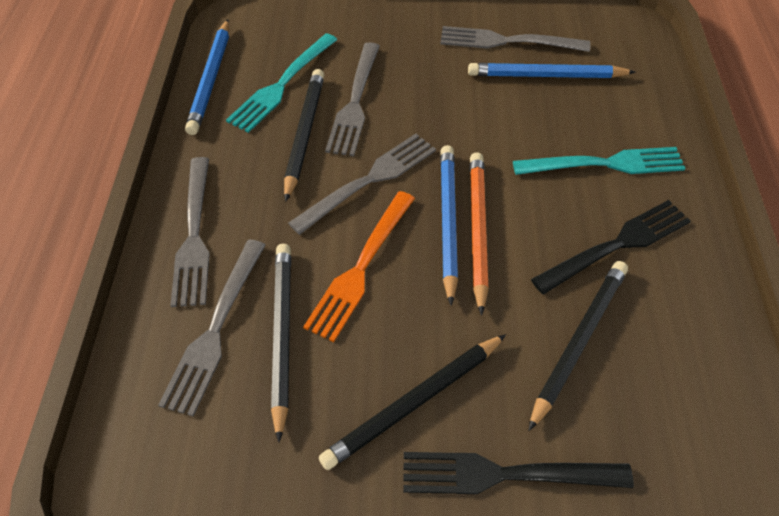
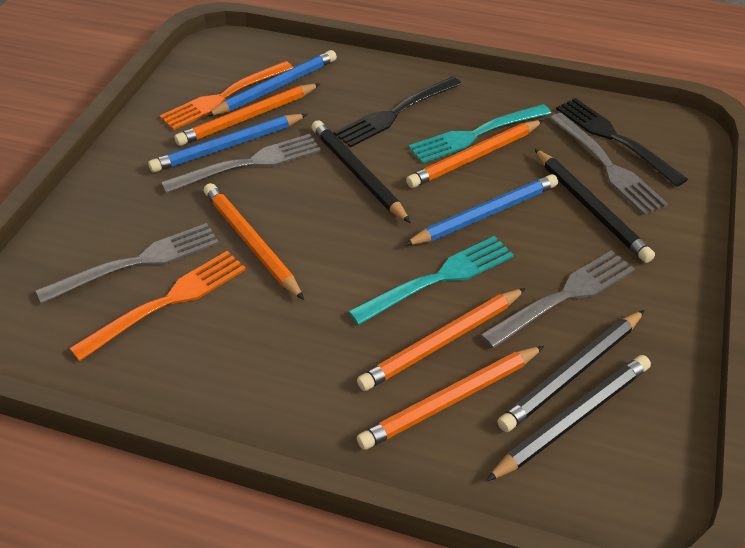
grey fork: 5 -> 4
orange fork: 1 -> 2
orange pencil: 1 -> 5

